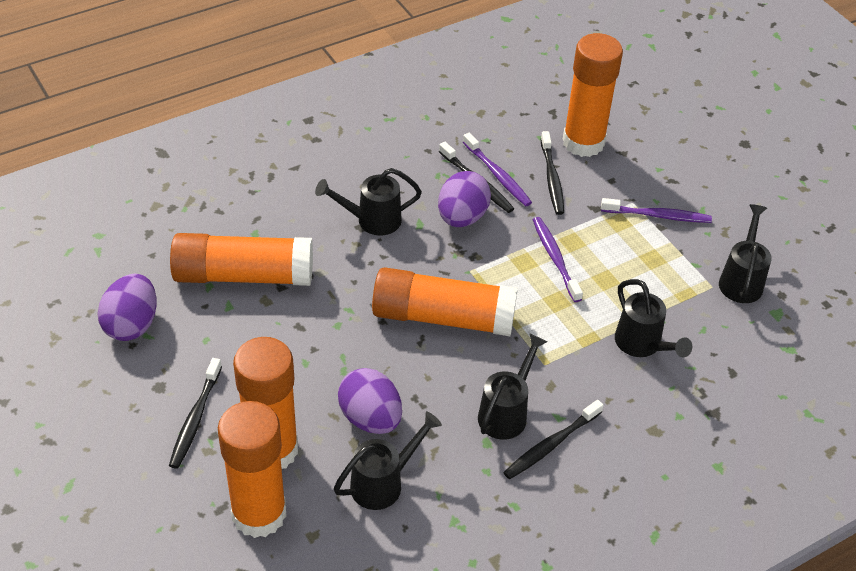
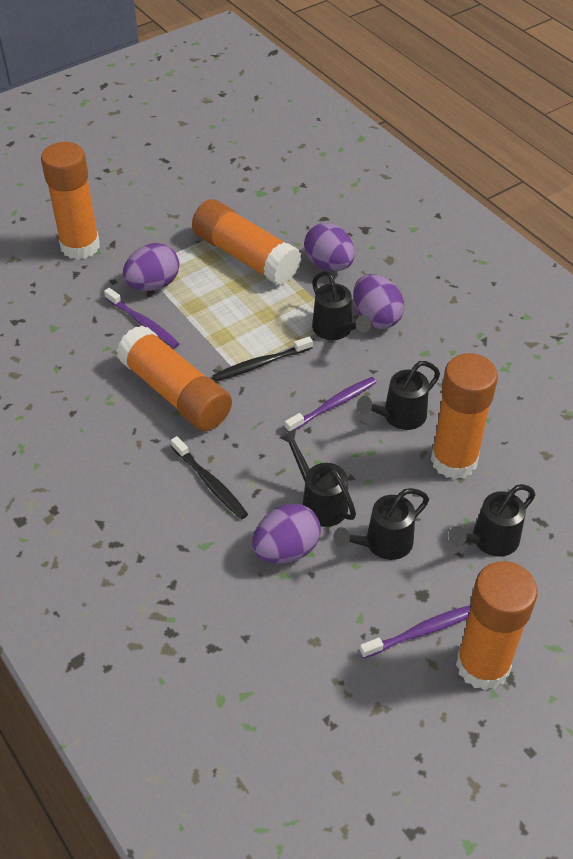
black toothbrush: 4 -> 2
purple egg: 3 -> 4

